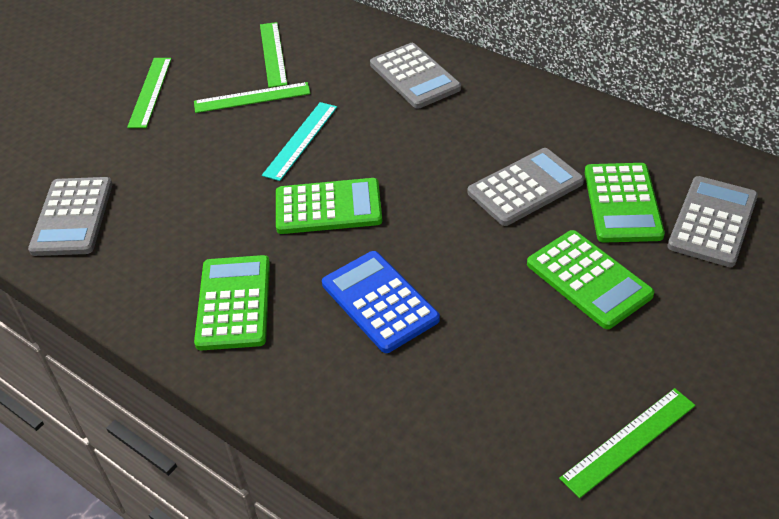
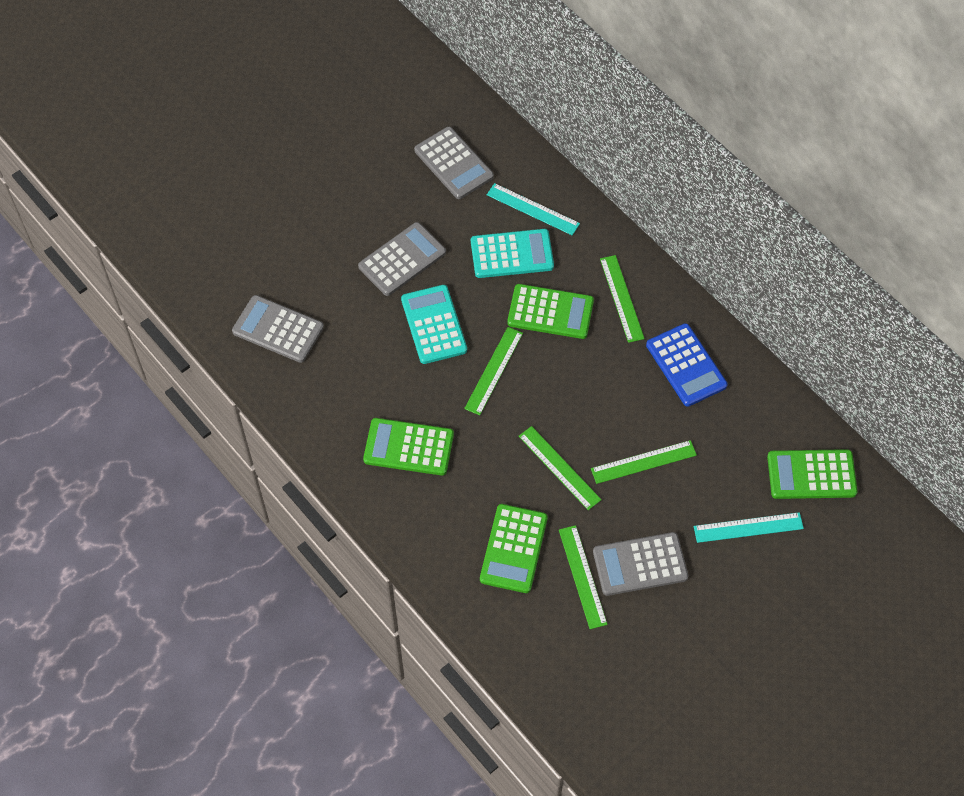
green ruler: 4 -> 5
turquoise calculator: 0 -> 2
turquoise ruler: 1 -> 2

